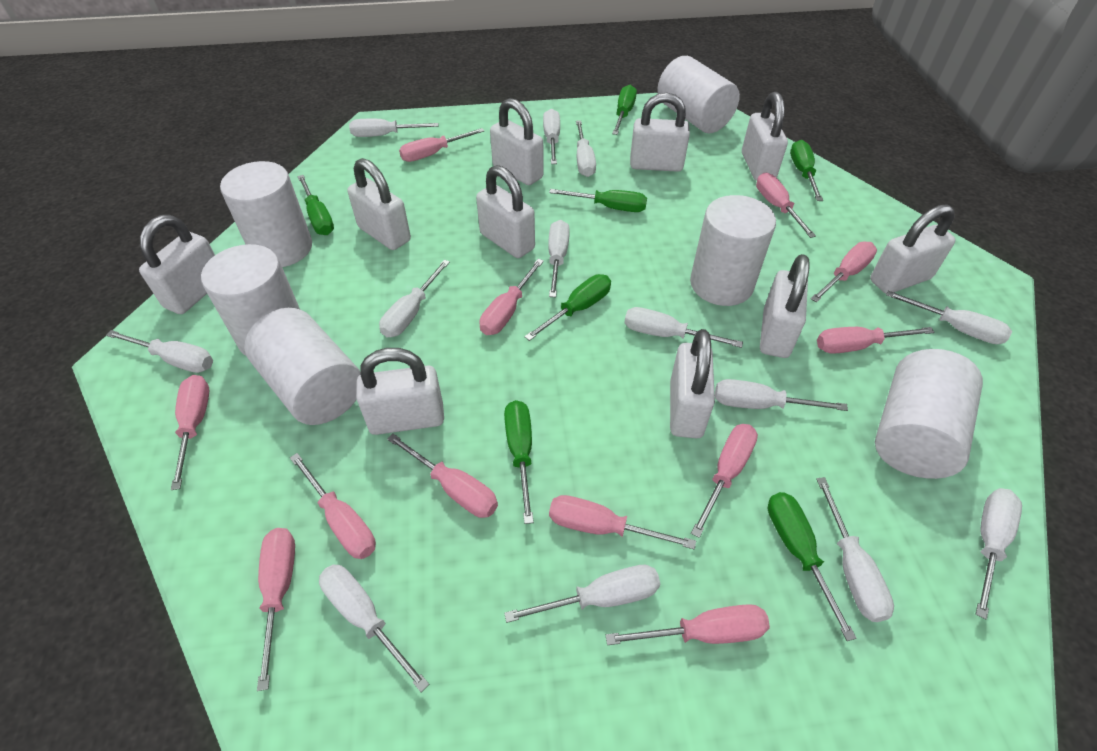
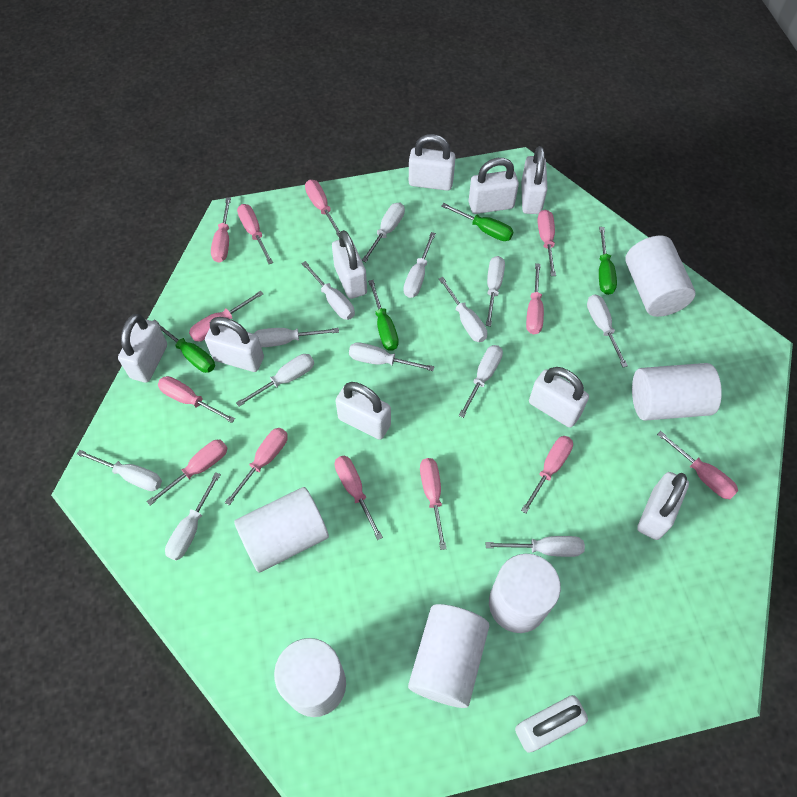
green screwdriver: 7 -> 4
pink screwdriver: 12 -> 13

